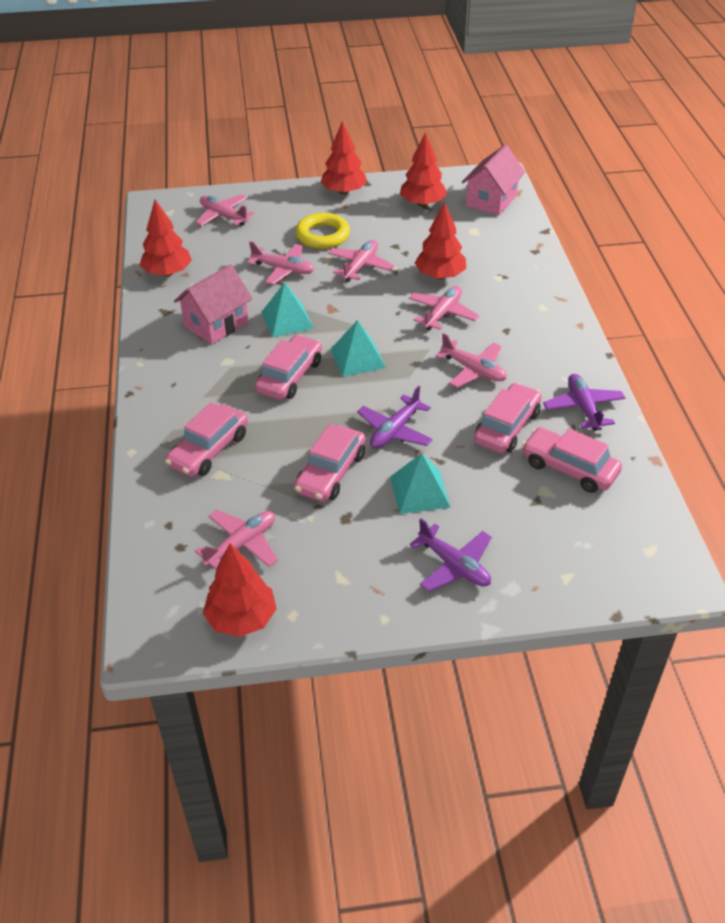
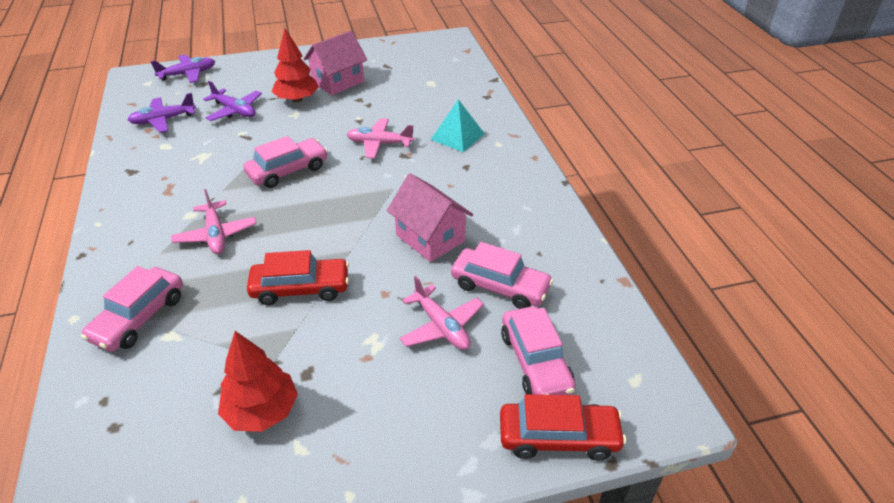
pink car: 5 -> 4
pink plane: 6 -> 3
red car: 0 -> 2
red tree: 5 -> 2
turquoise pyramid: 3 -> 1
yellow ring: 1 -> 0

